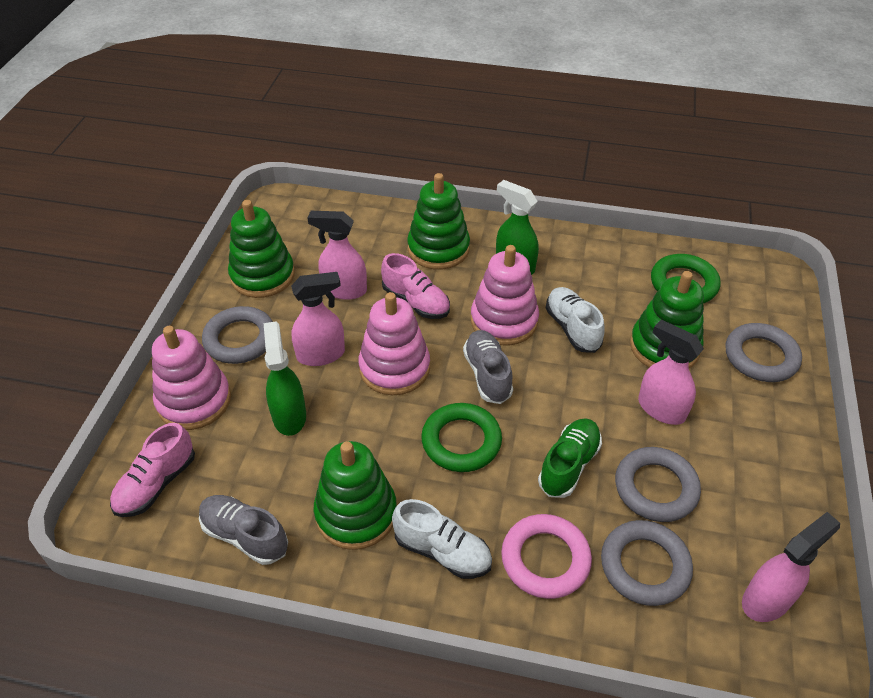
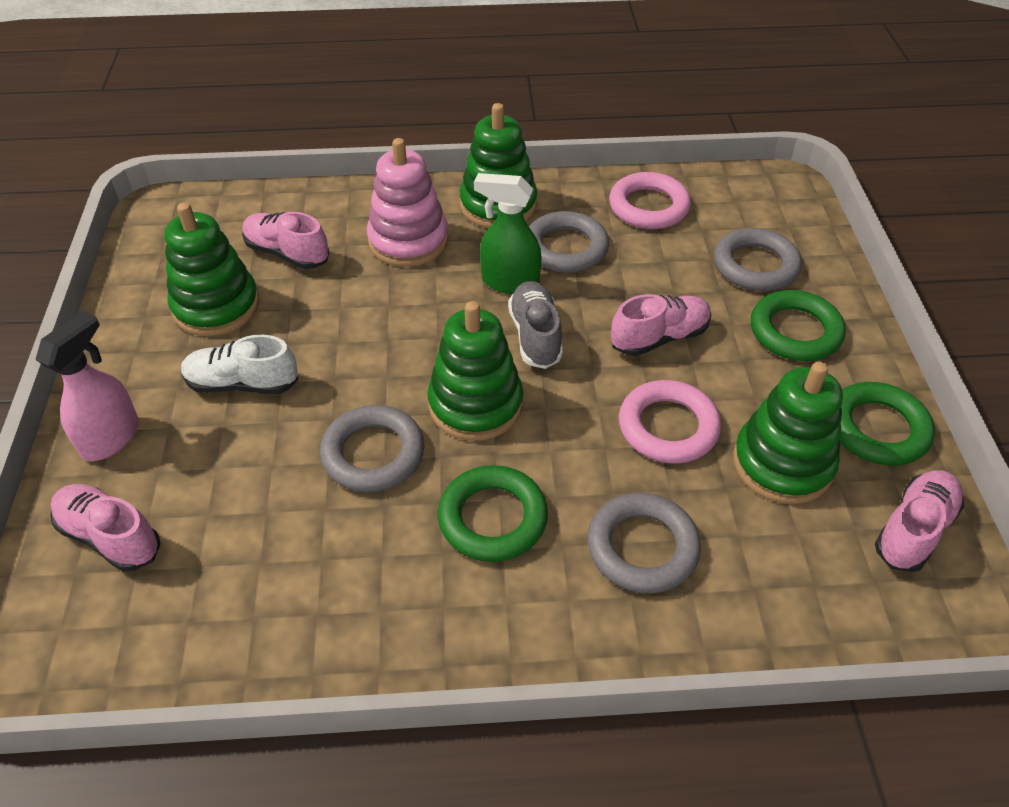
green ring: 2 -> 3
green shoe: 1 -> 0
green spray bottle: 2 -> 1
grey shoe: 2 -> 1
pink ring: 1 -> 2
pink shoe: 2 -> 4
pink spray bottle: 4 -> 1
pink stacking toy: 3 -> 1
white shoe: 2 -> 1

